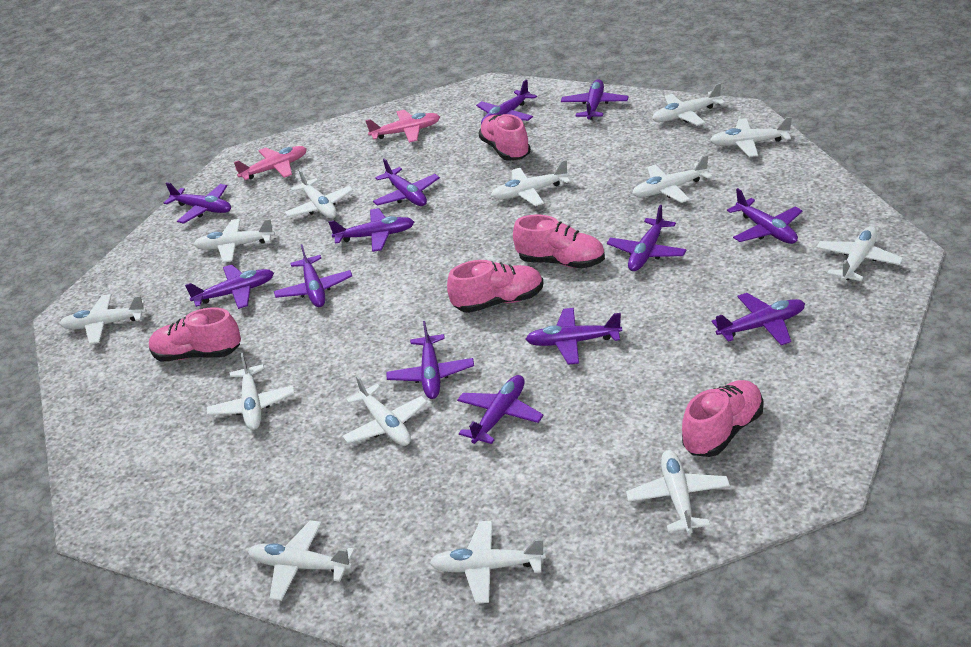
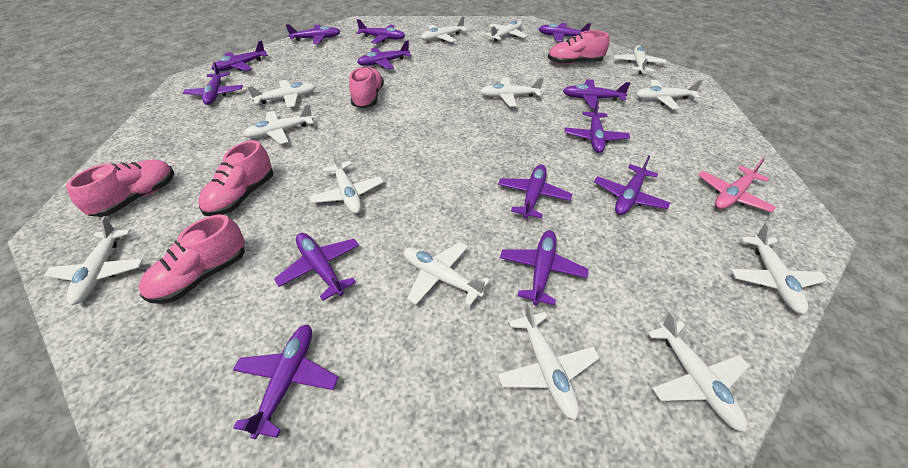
pink plane: 2 -> 1

